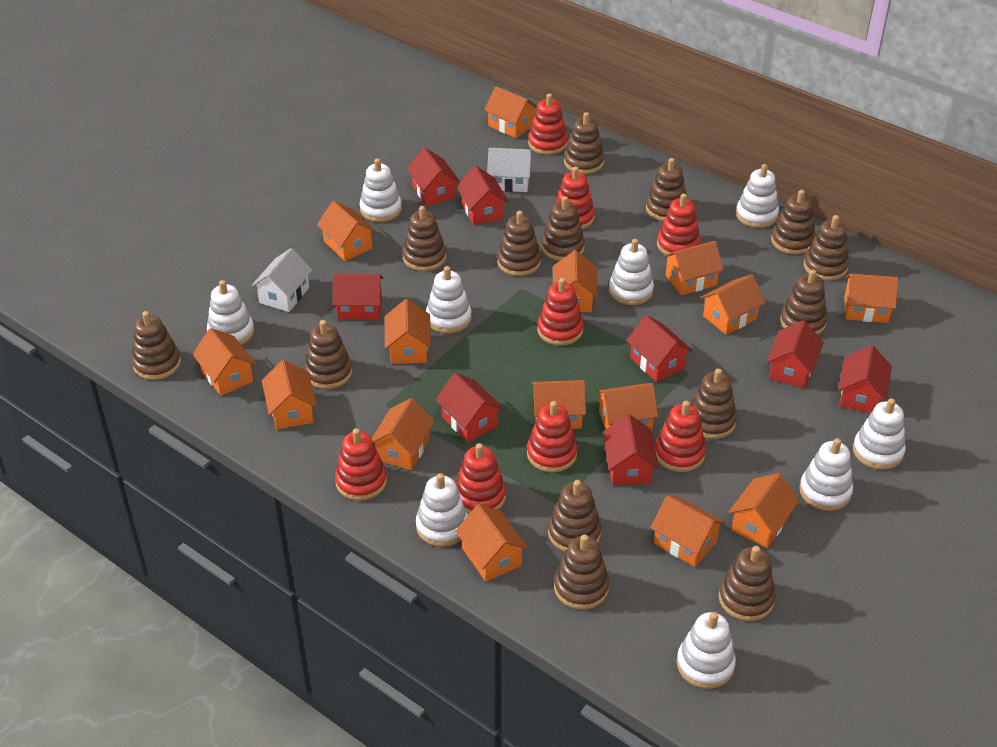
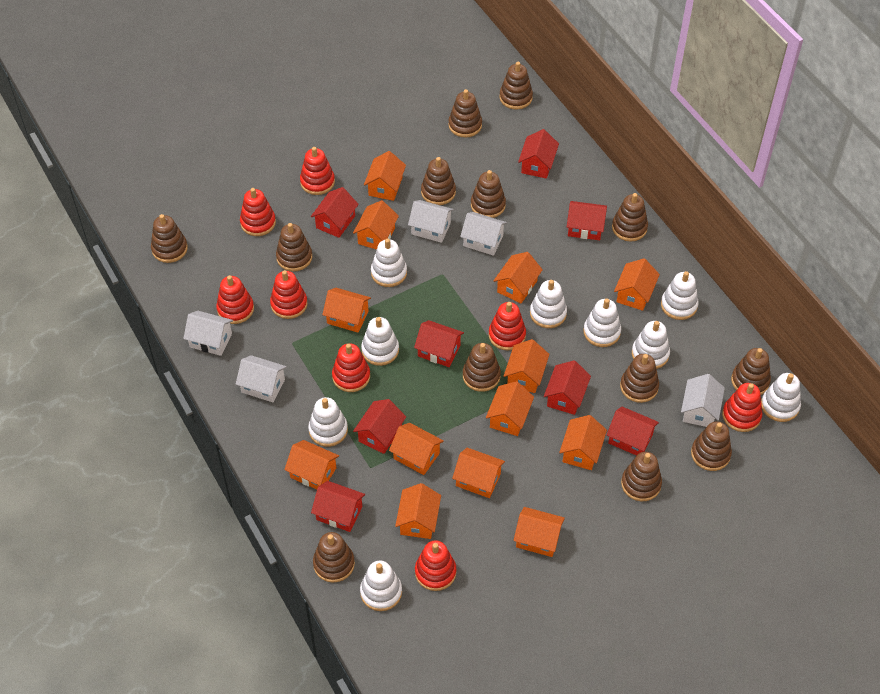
brown stacking toy: 14 -> 13
orange house: 15 -> 13
white house: 2 -> 5

